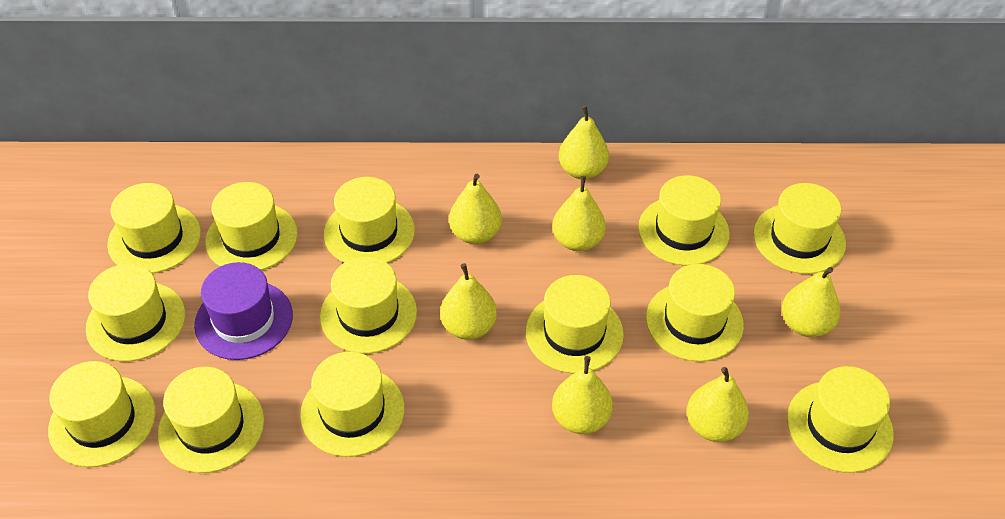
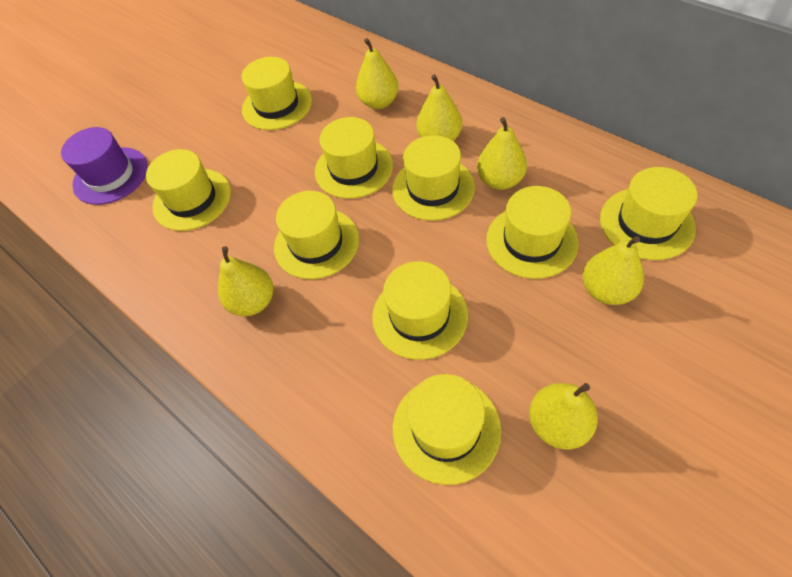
yellow hat: 13 -> 9
yellow pear: 7 -> 6

